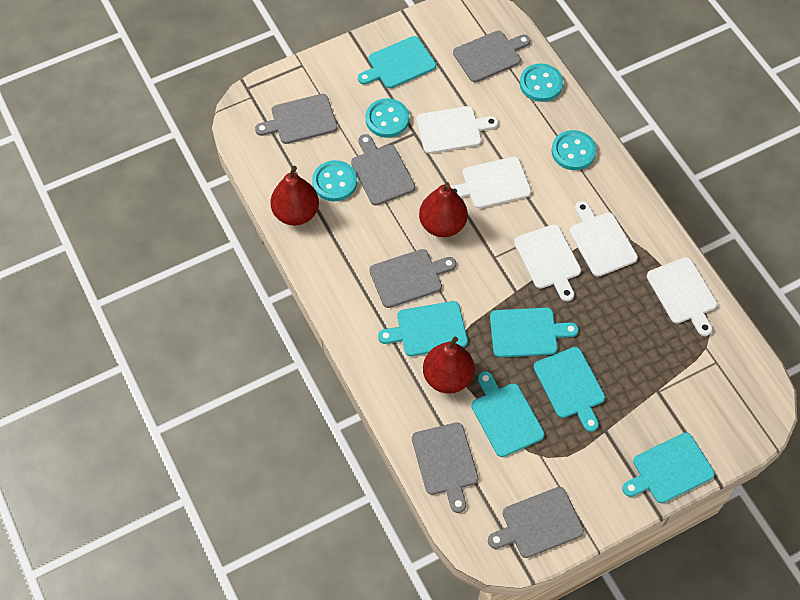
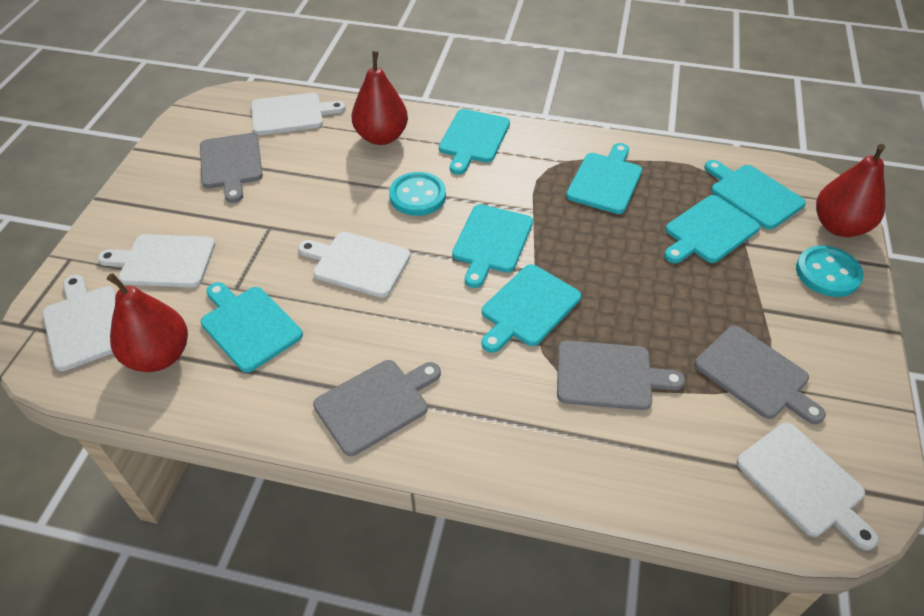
grey cutting board: 6 -> 4
turquoise button: 4 -> 2
turquoise cutting board: 6 -> 7

